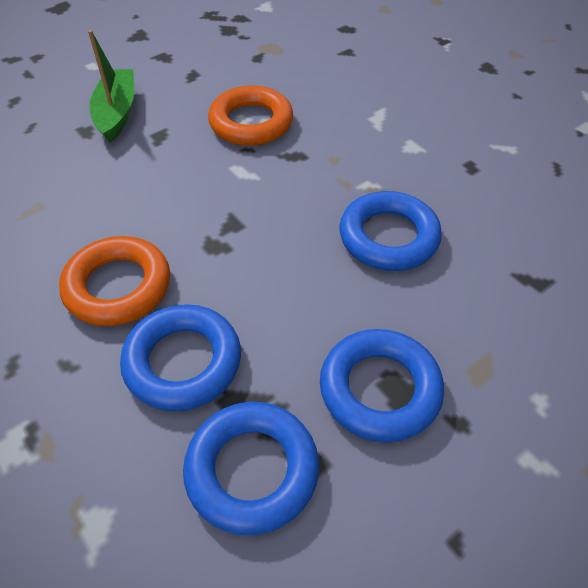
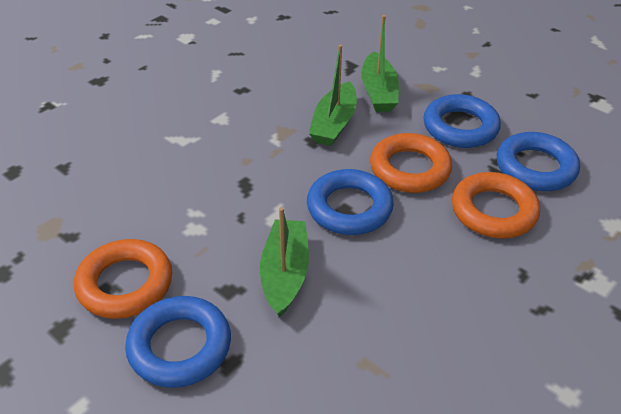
green boat: 1 -> 3
orange ring: 2 -> 3

